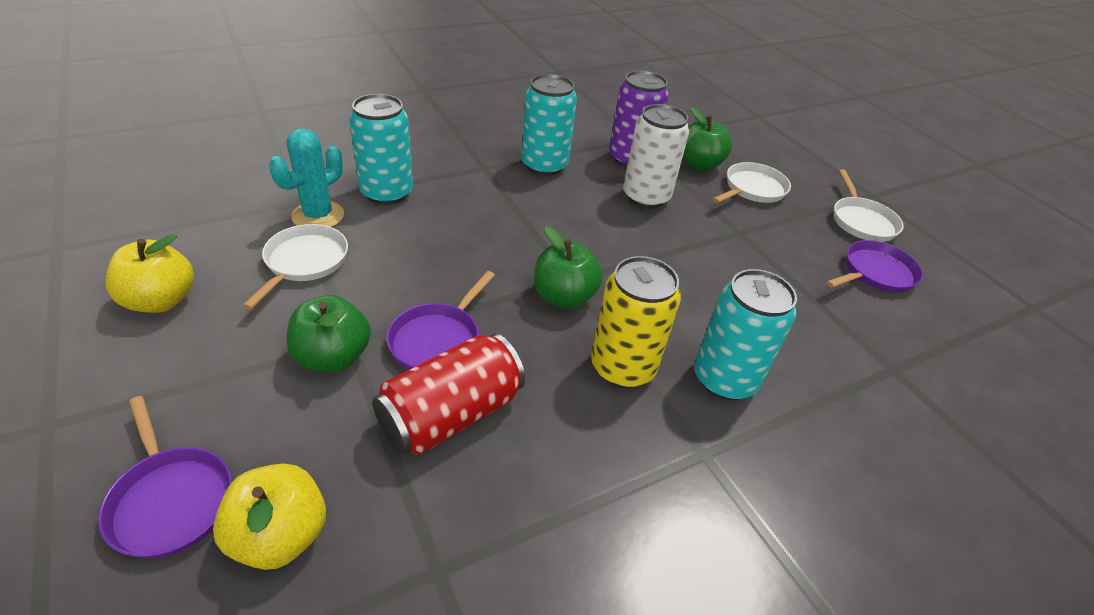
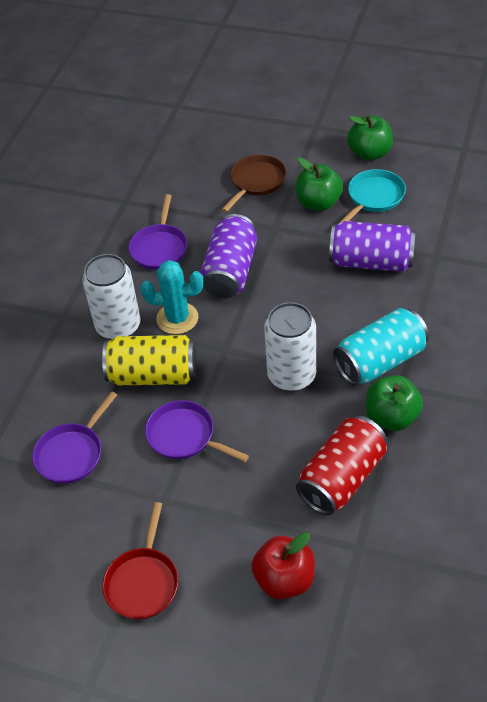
brown pan: 0 -> 1
purple can: 1 -> 2
red apple: 0 -> 1
red pan: 0 -> 1
turquoise can: 3 -> 1
turquoise pan: 0 -> 1
white can: 1 -> 2
white pan: 3 -> 0
yellow apple: 2 -> 0

